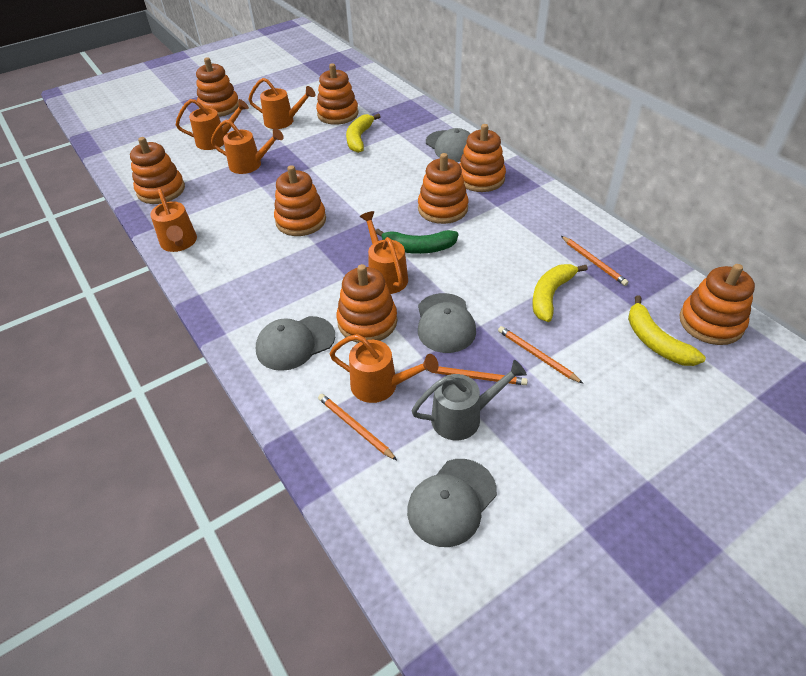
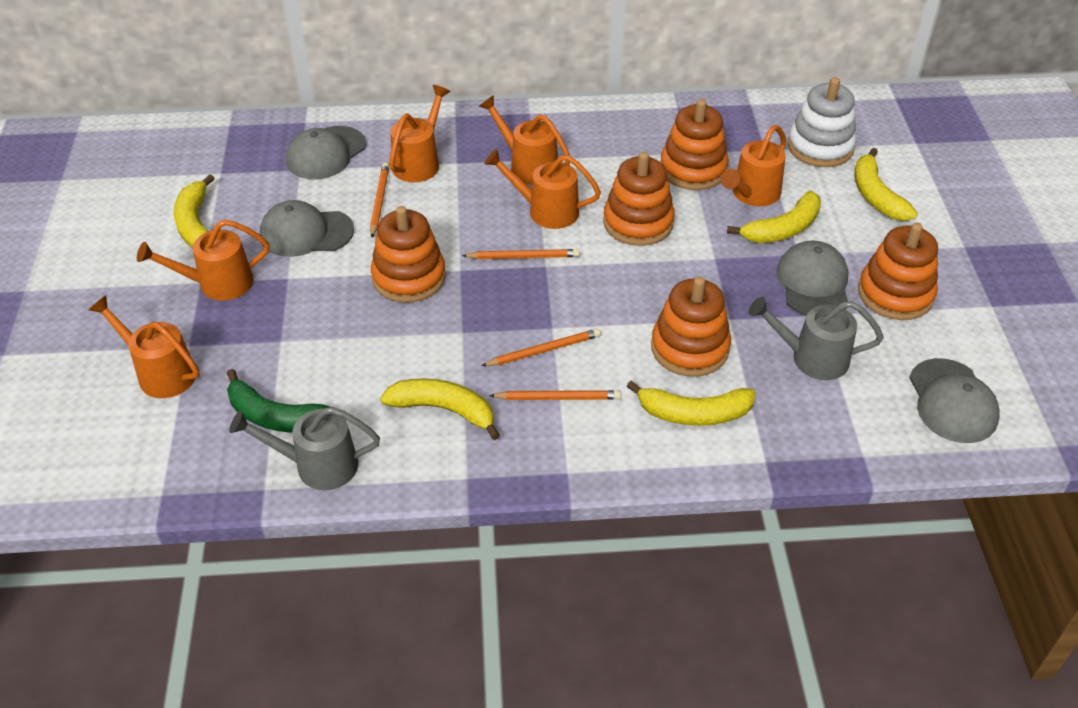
grey watering can: 1 -> 2
orange stacking toy: 8 -> 5
white stacking toy: 0 -> 1
yellow banana: 3 -> 5

